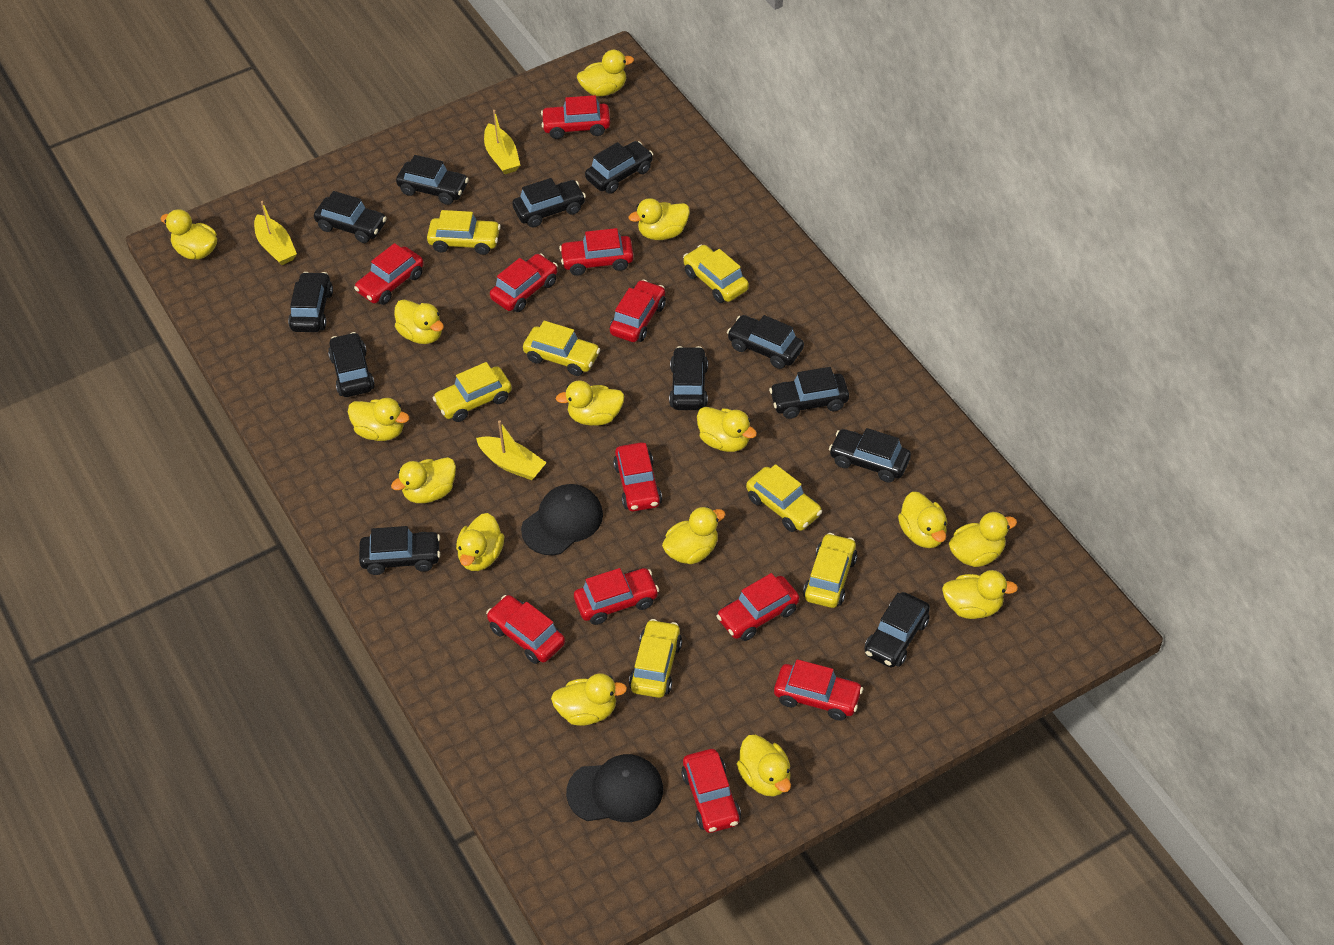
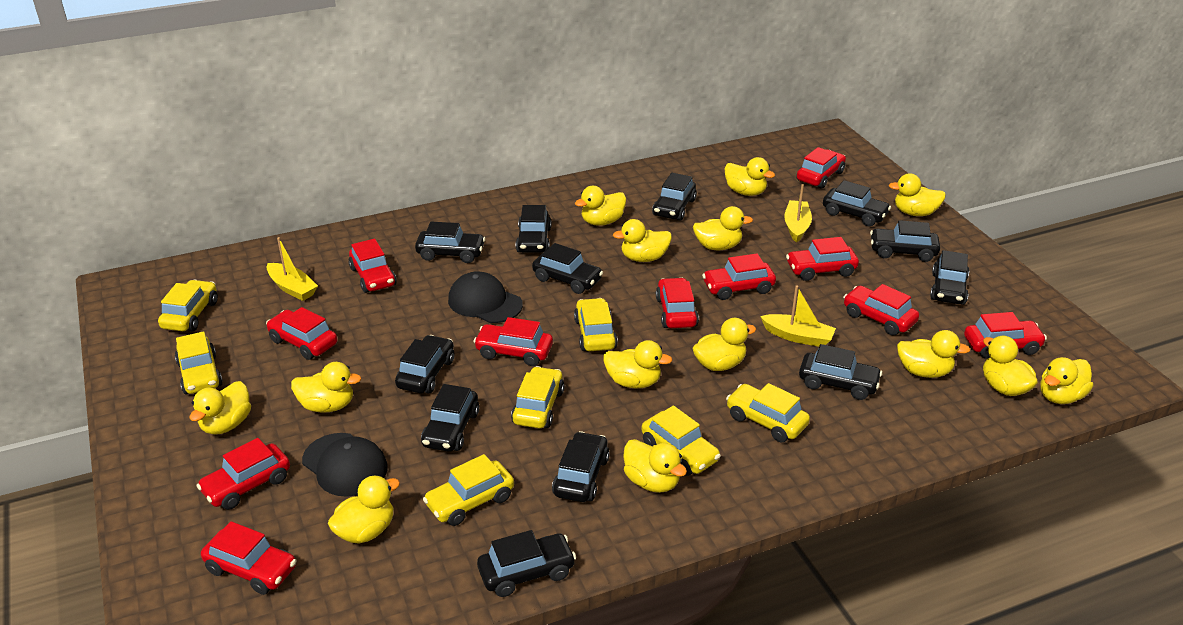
yellow duck: 15 -> 14

